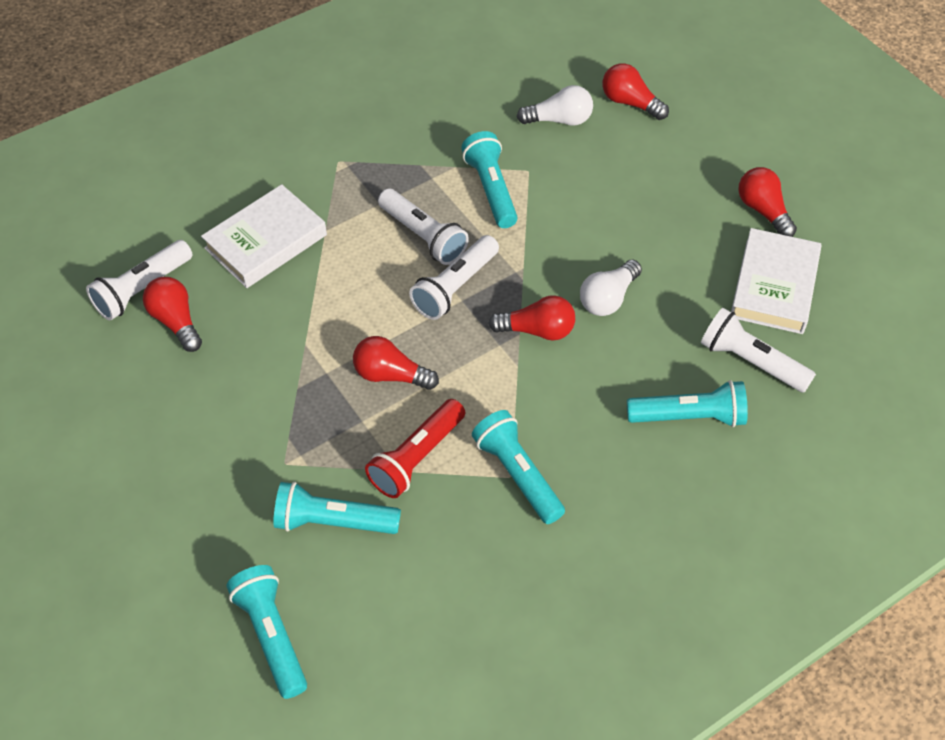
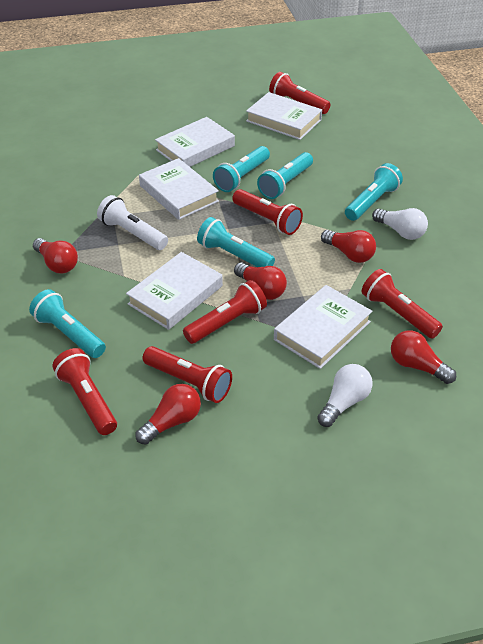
red flashlight: 1 -> 6
white book: 2 -> 5
white flashlight: 4 -> 1

